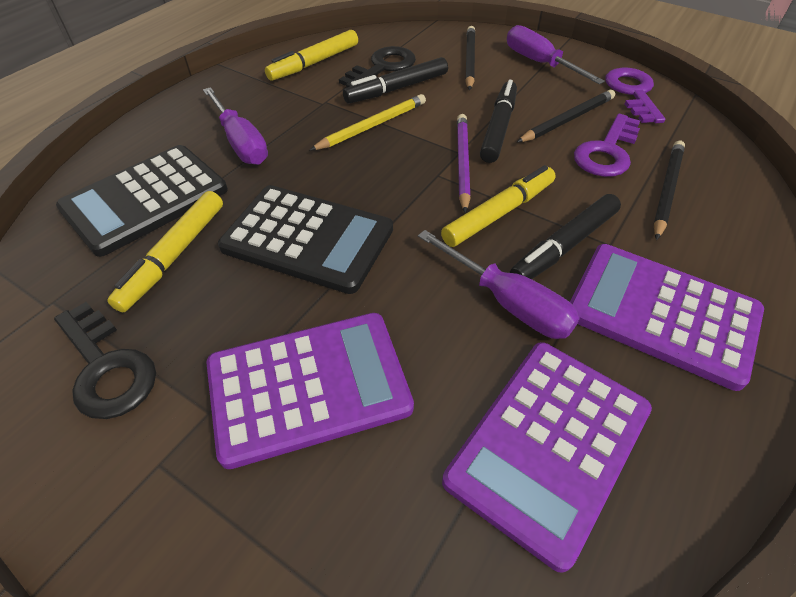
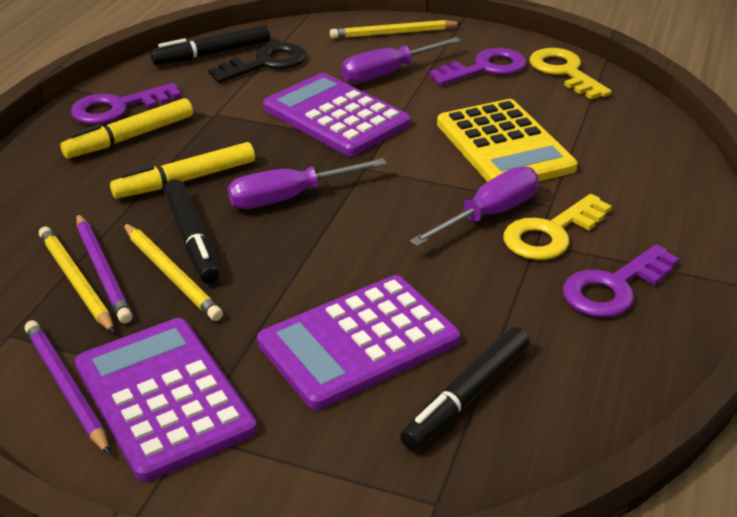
black calculator: 2 -> 0
black key: 2 -> 1
black pencil: 3 -> 0
purple key: 2 -> 3
purple pencil: 1 -> 2
yellow calculator: 0 -> 1
yellow key: 0 -> 2
yellow marker: 3 -> 2
yellow pencil: 1 -> 3

